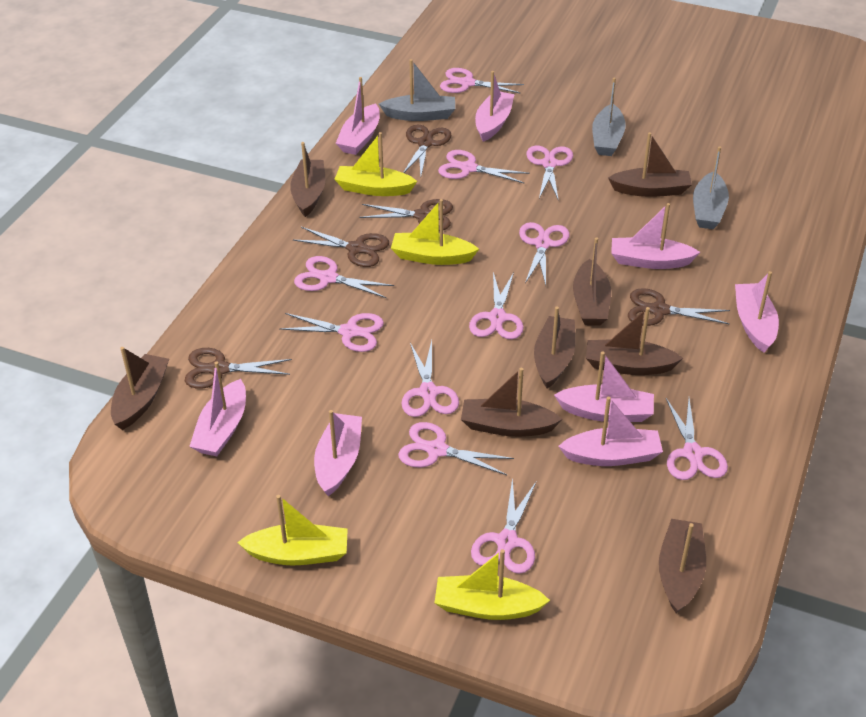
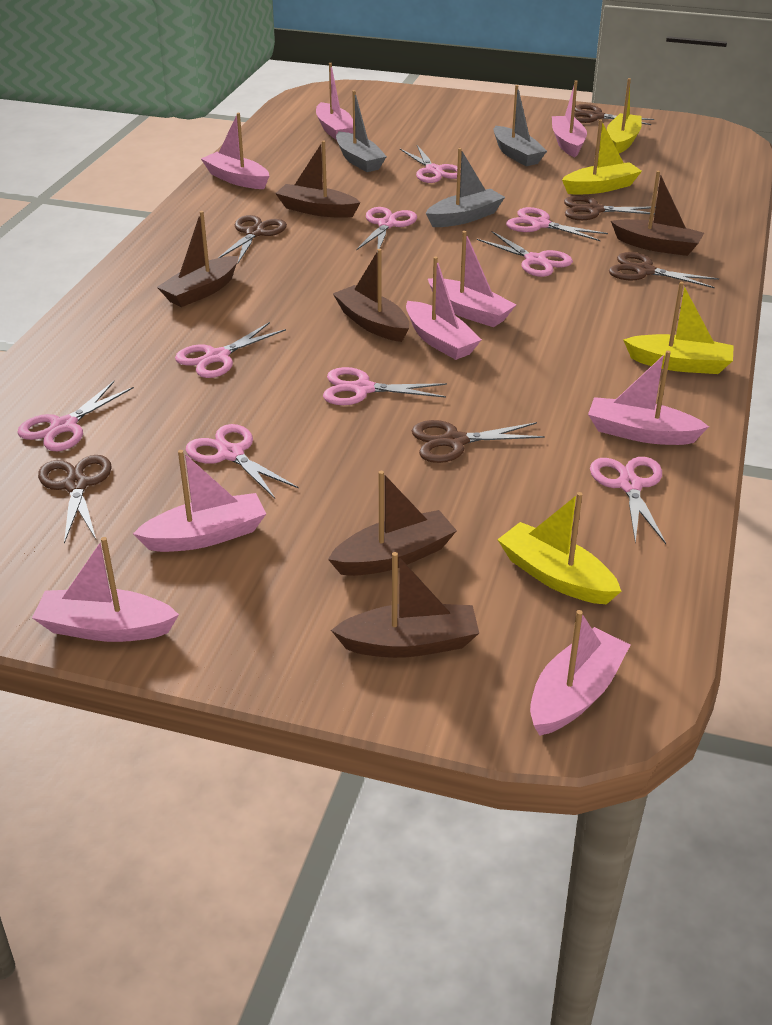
brown boat: 8 -> 6
brown scissors: 5 -> 6
pink boat: 8 -> 9
pink scissors: 11 -> 9

